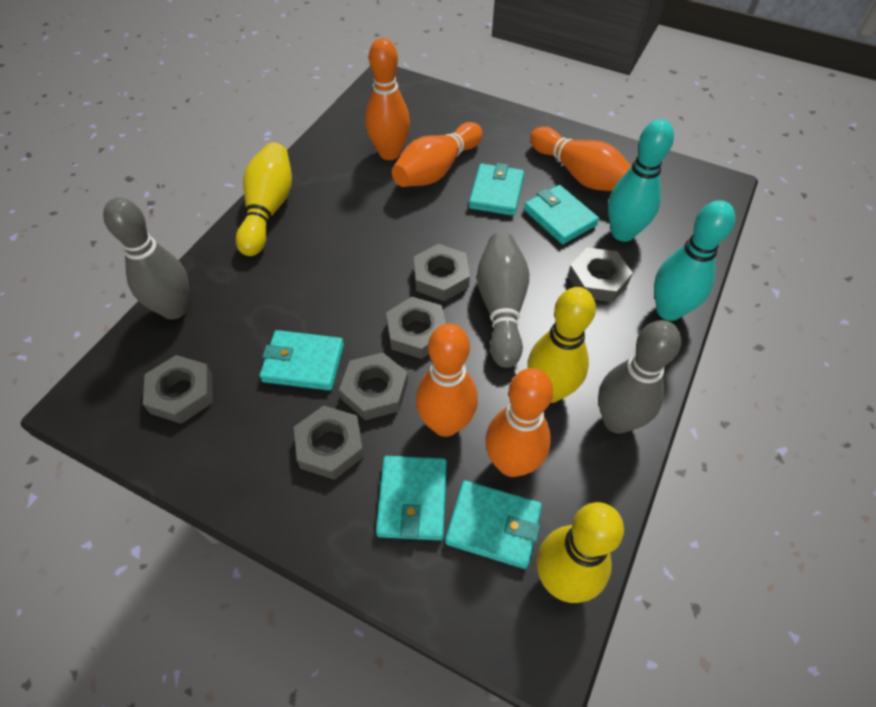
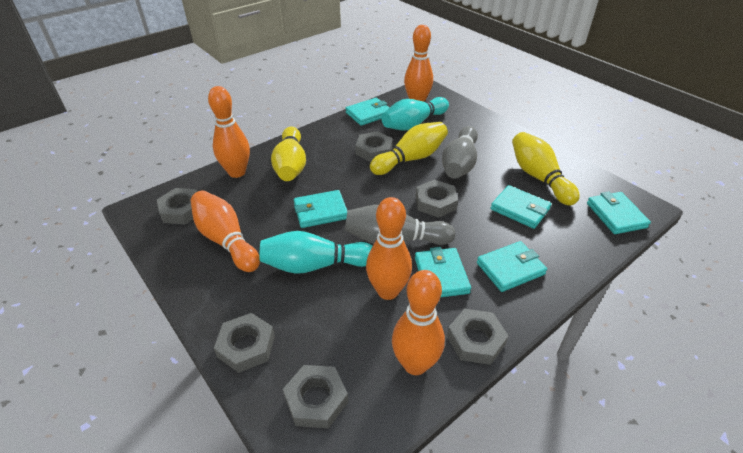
grey bowling pin: 3 -> 2
turquoise wallet: 5 -> 6

